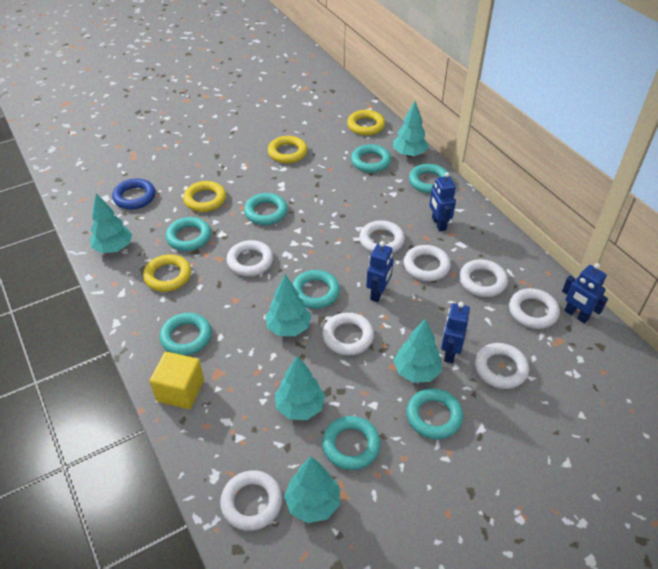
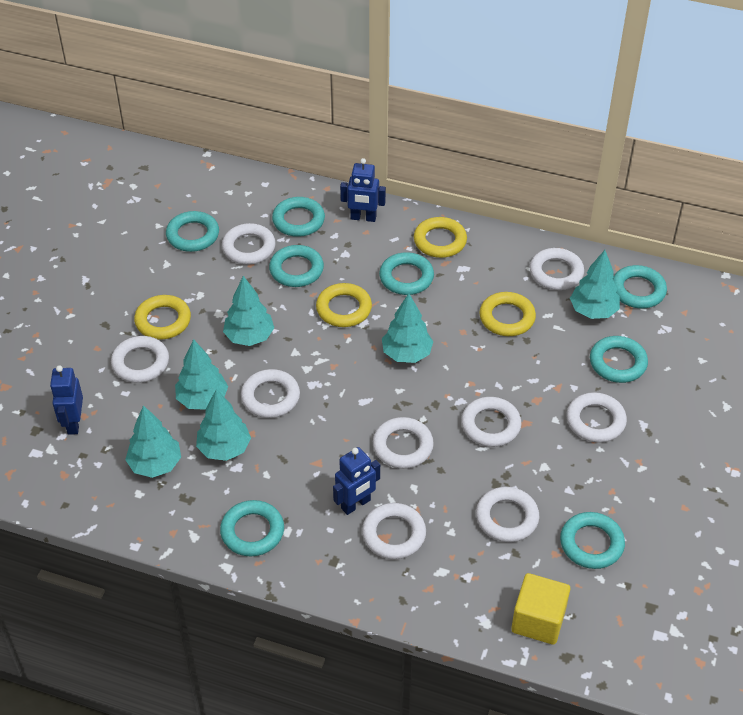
blue ring: 1 -> 0
blue robot: 4 -> 3
white ring: 8 -> 9

